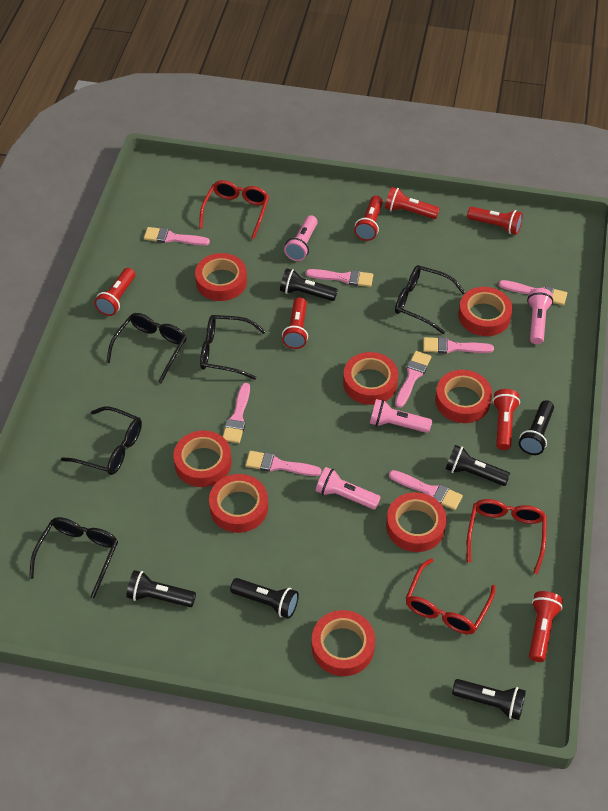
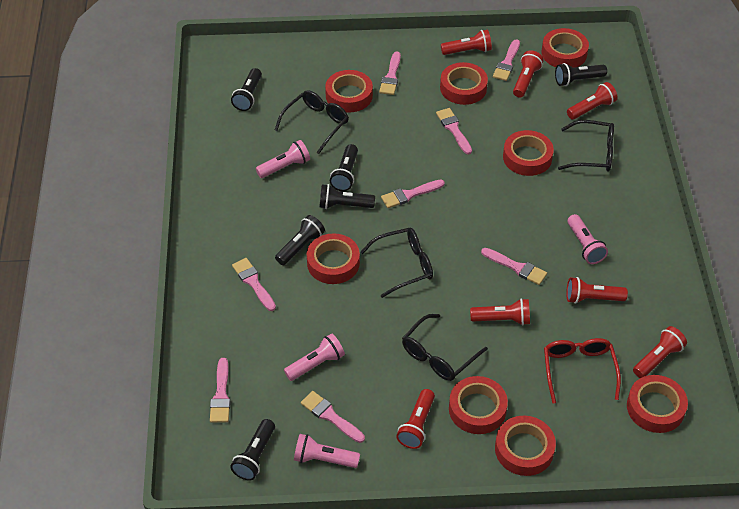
black glasses: 5 -> 4
red glasses: 3 -> 1

